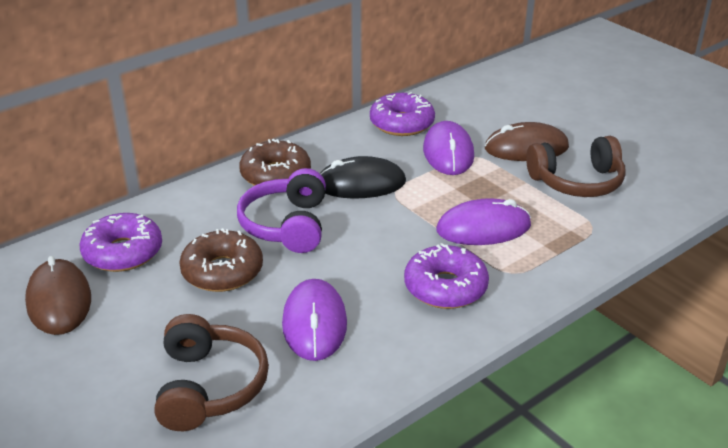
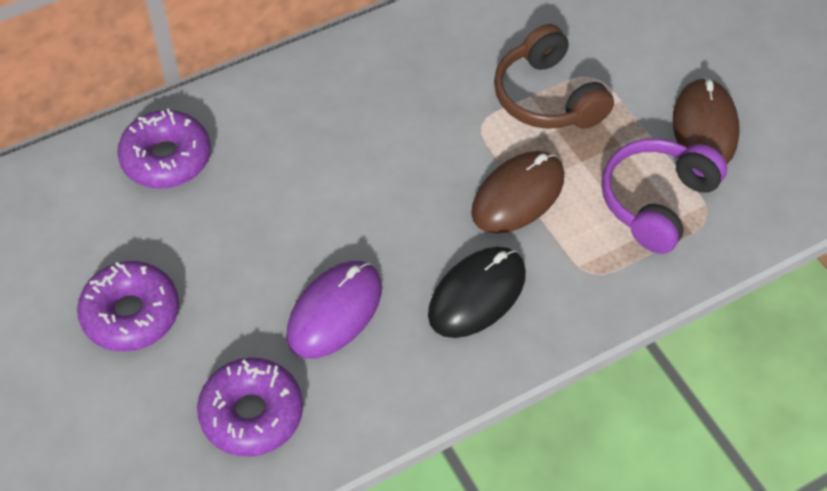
brown donut: 2 -> 0
brown headphones: 2 -> 1
purple mouse: 3 -> 1

